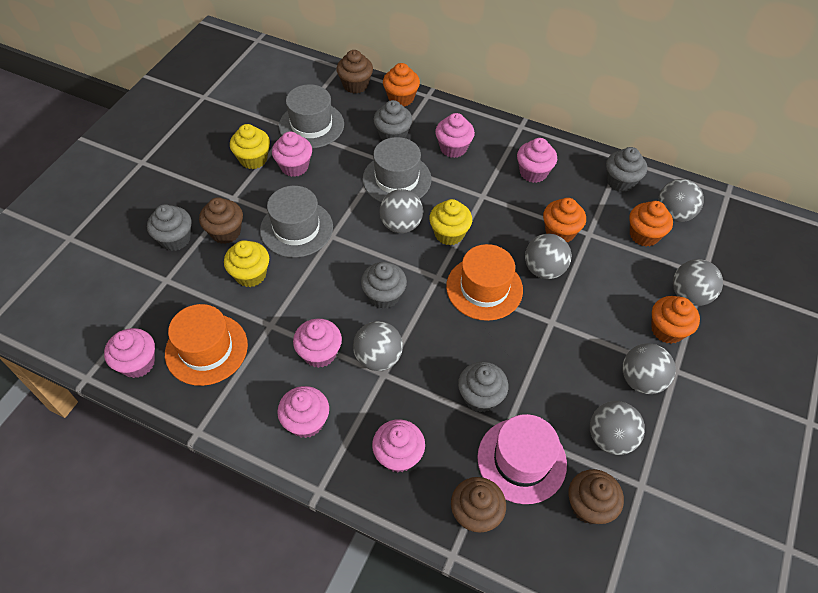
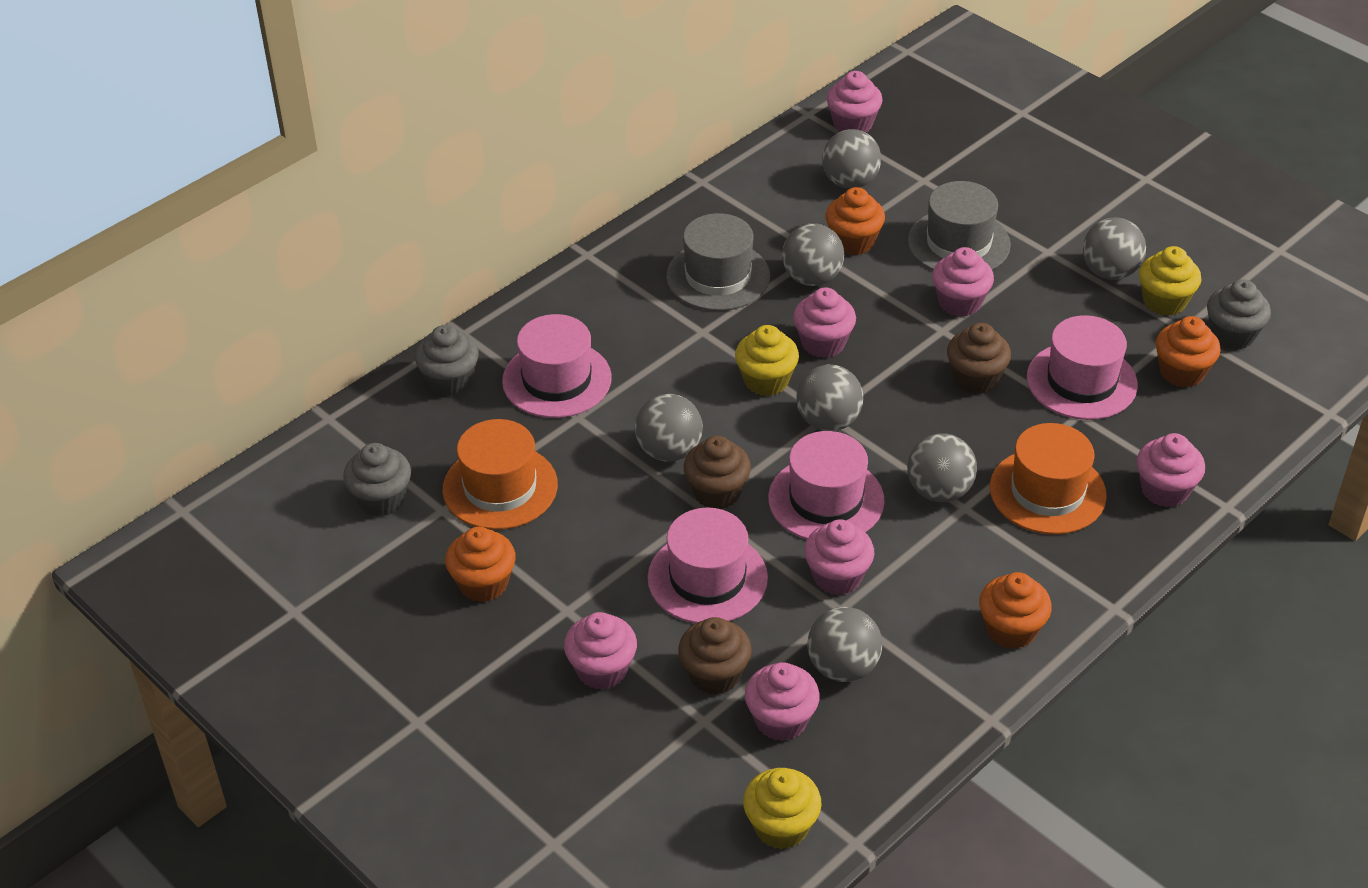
brown cupcake: 4 -> 3
grey cupcake: 5 -> 3
grey hat: 3 -> 2
pink hat: 1 -> 4

